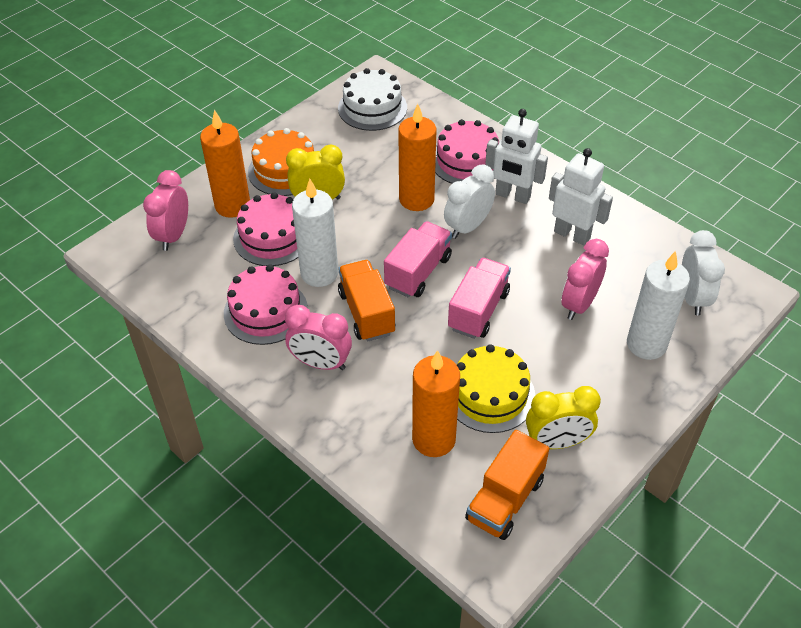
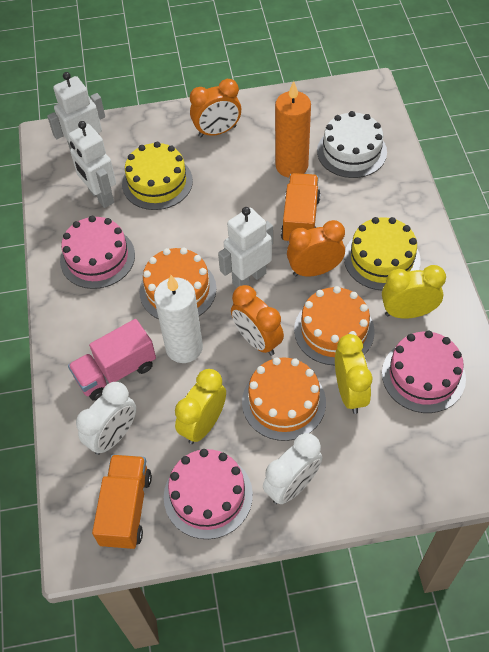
orange cake: 1 -> 3
orange candle: 3 -> 1
orange clock: 0 -> 3
pink clock: 3 -> 0
pink truck: 2 -> 1
white candle: 2 -> 1
white robot: 2 -> 3
yellow cake: 1 -> 2
yellow clock: 2 -> 3

